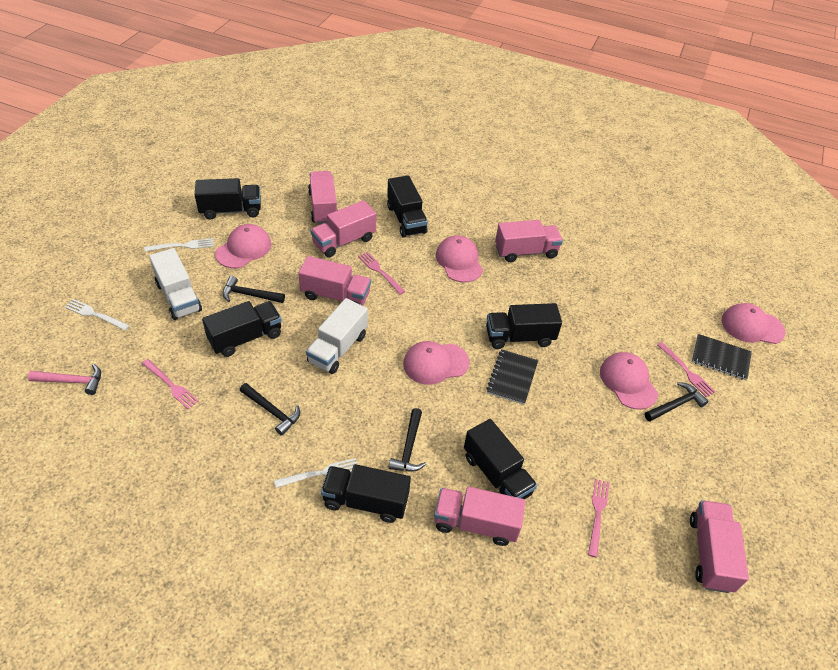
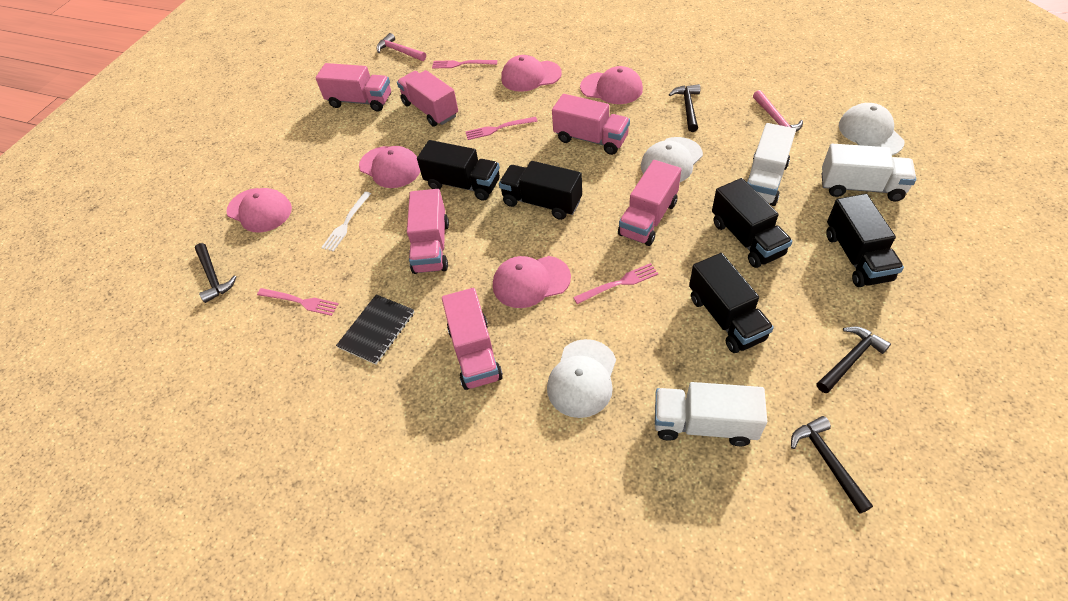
black notebook: 2 -> 1
black truck: 6 -> 5
pink hammer: 1 -> 2
white cap: 0 -> 3
white fork: 3 -> 1
white truck: 2 -> 3

